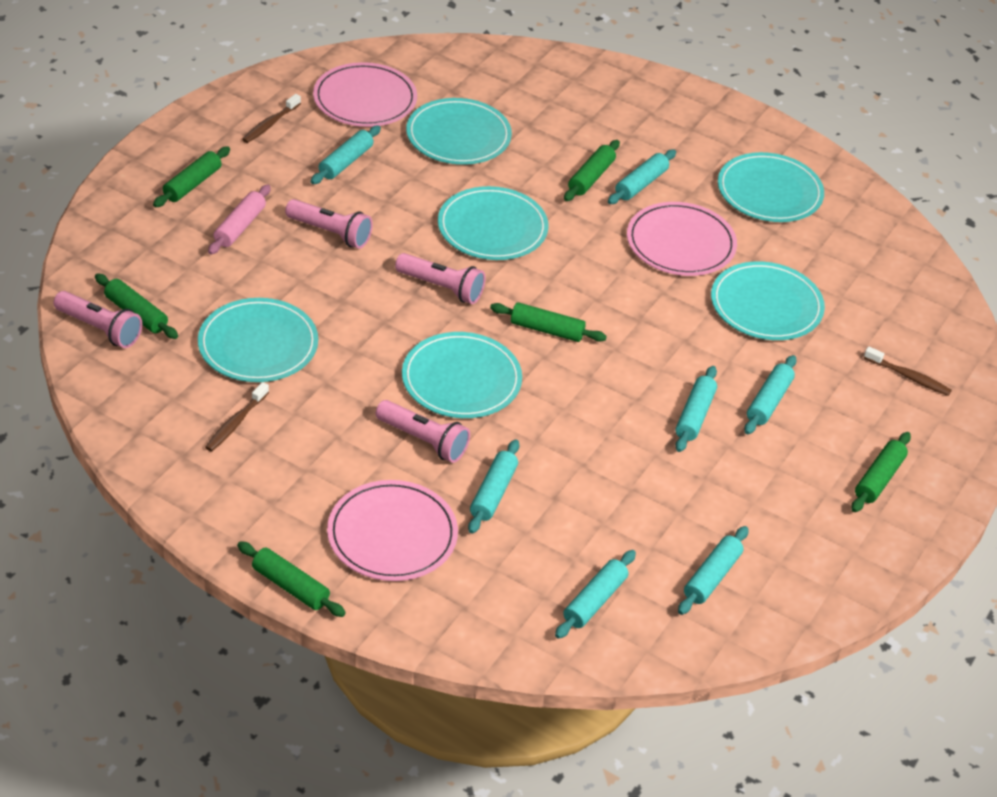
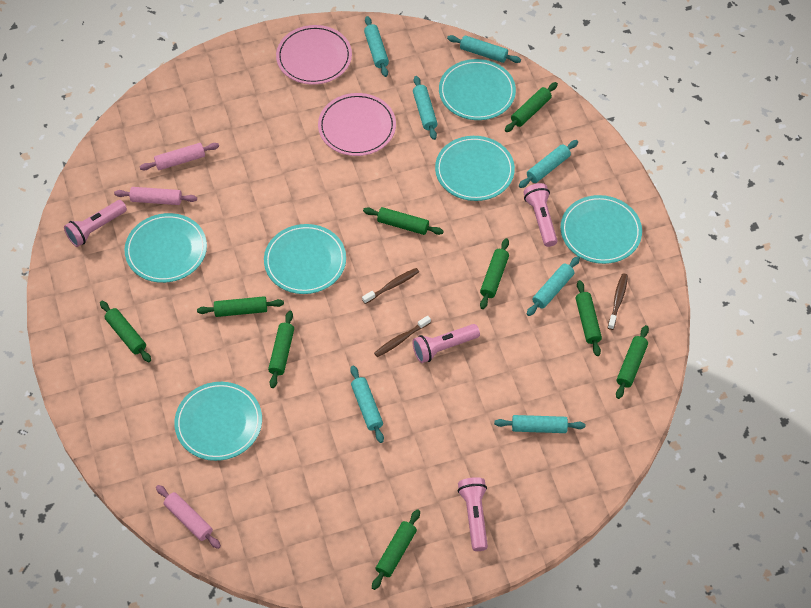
green rolling pin: 6 -> 9
pink plate: 3 -> 2
pink rolling pin: 1 -> 3

